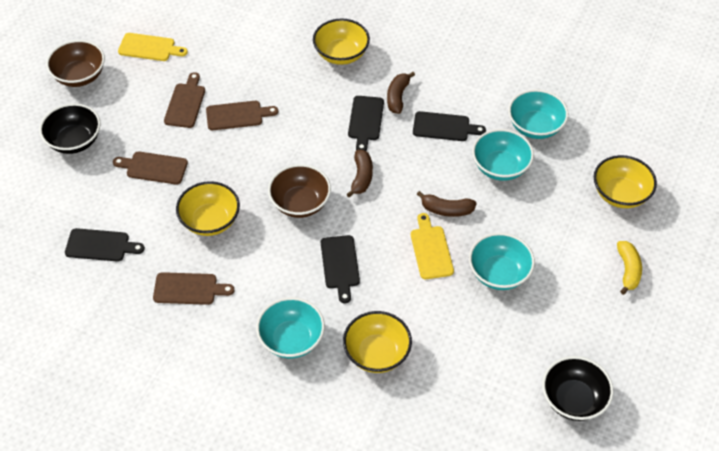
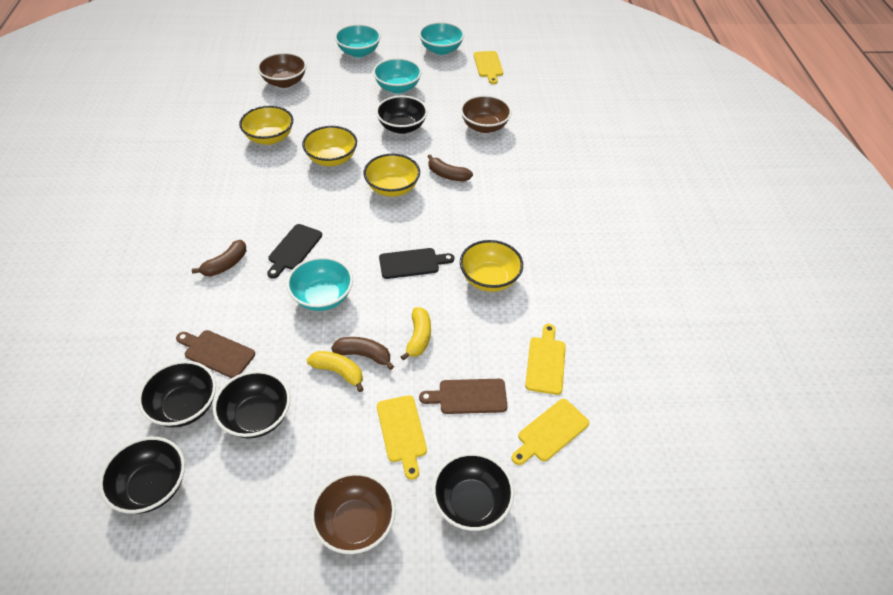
black bowl: 2 -> 5
black cutting board: 4 -> 2
brown bowl: 2 -> 3
brown cutting board: 4 -> 2
yellow banana: 1 -> 2
yellow cutting board: 2 -> 4

